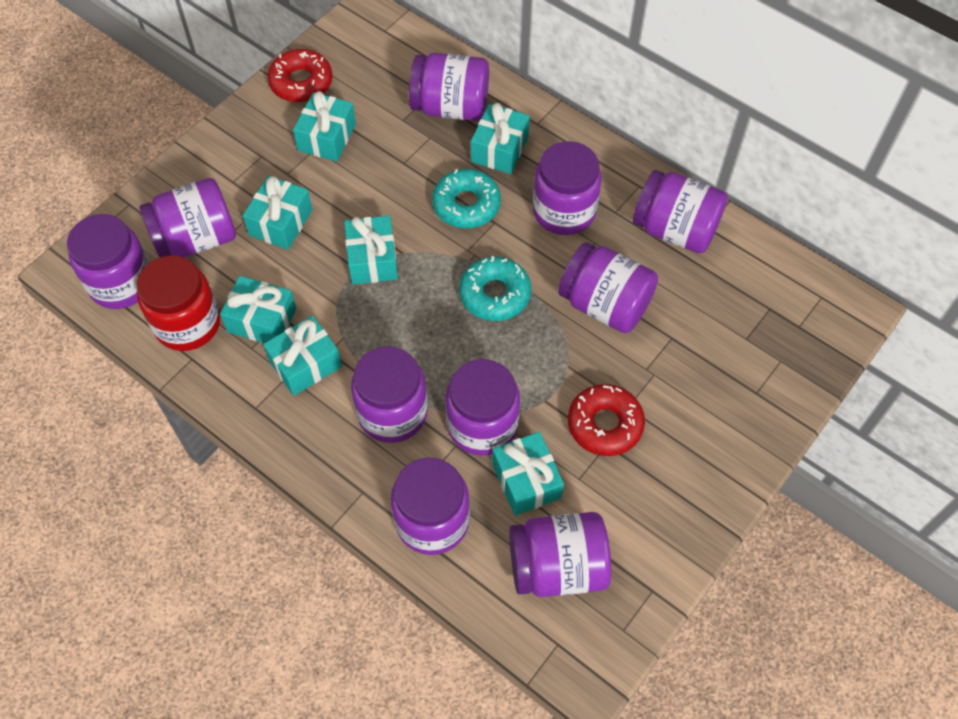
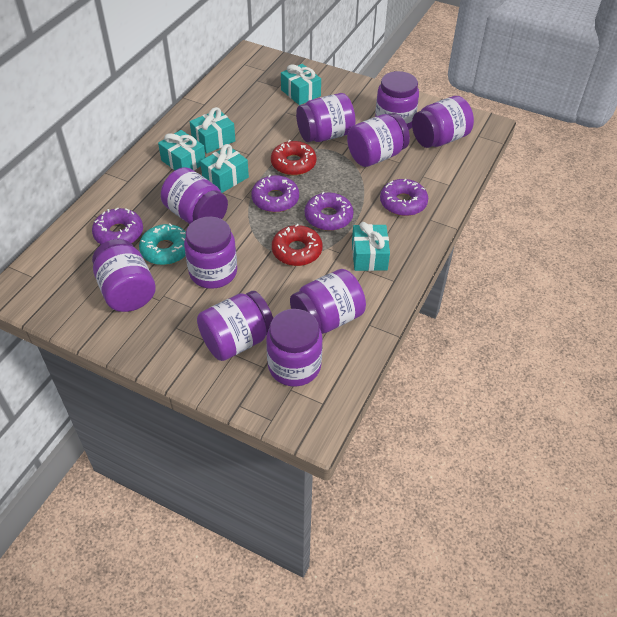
purple donut: 0 -> 4
red jar: 1 -> 0
turquoise donut: 2 -> 1
turquoise gift: 7 -> 5

